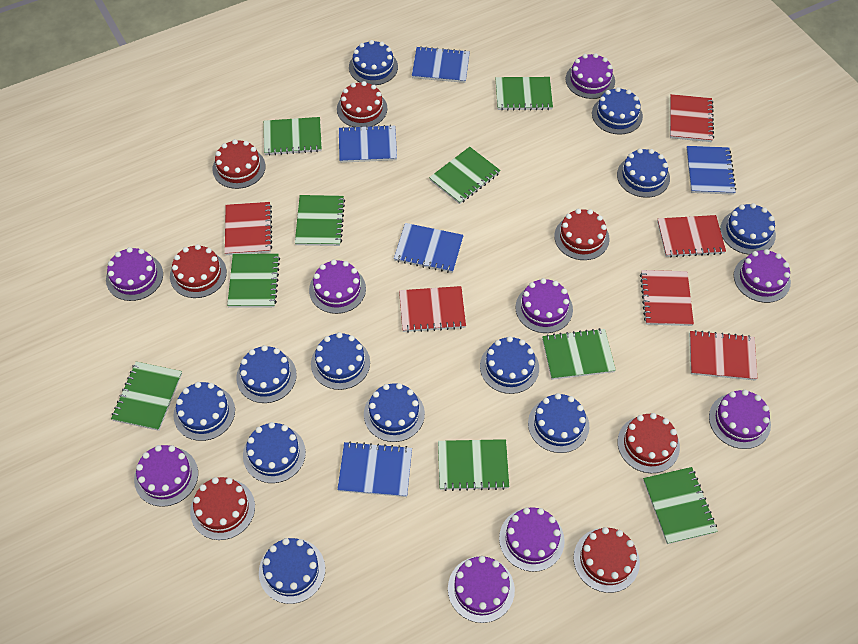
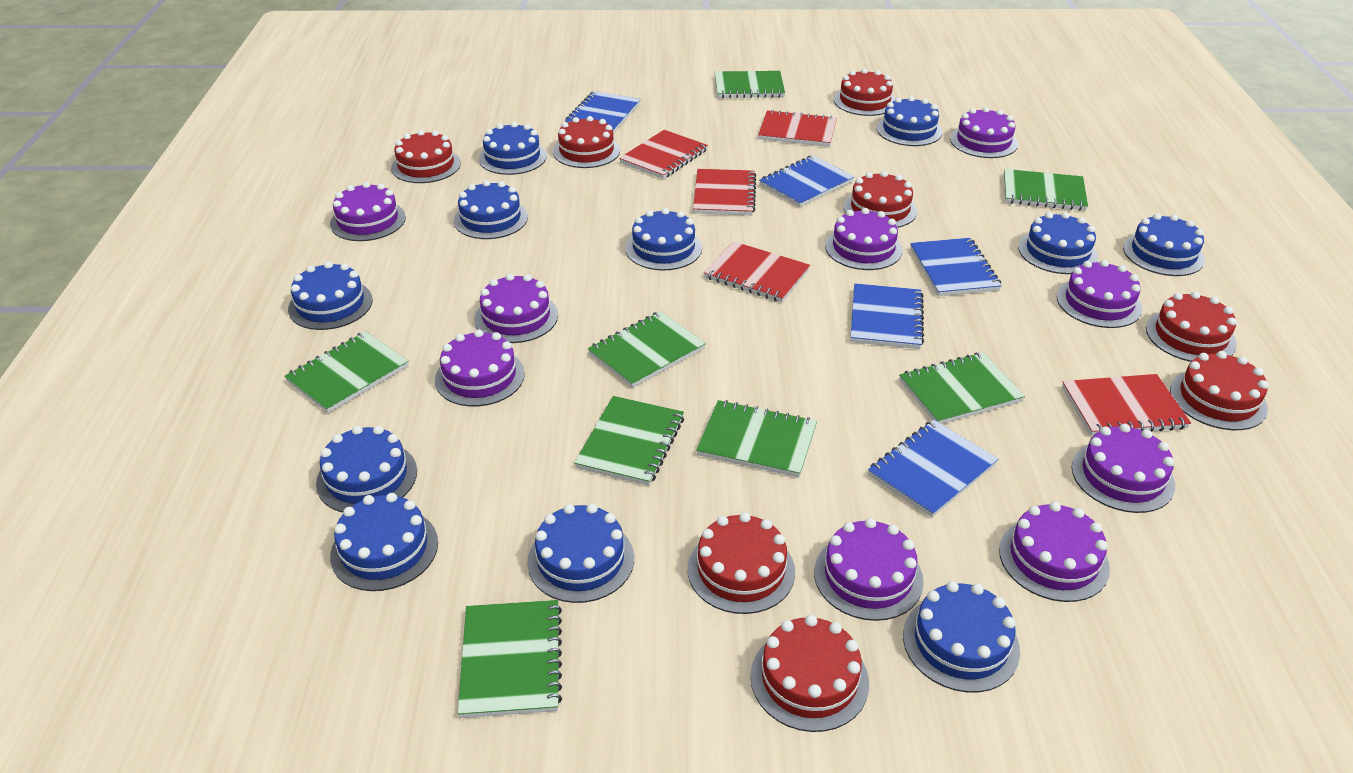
blue cake: 12 -> 11
green notebook: 9 -> 8
red cake: 7 -> 8
red notebook: 6 -> 5

